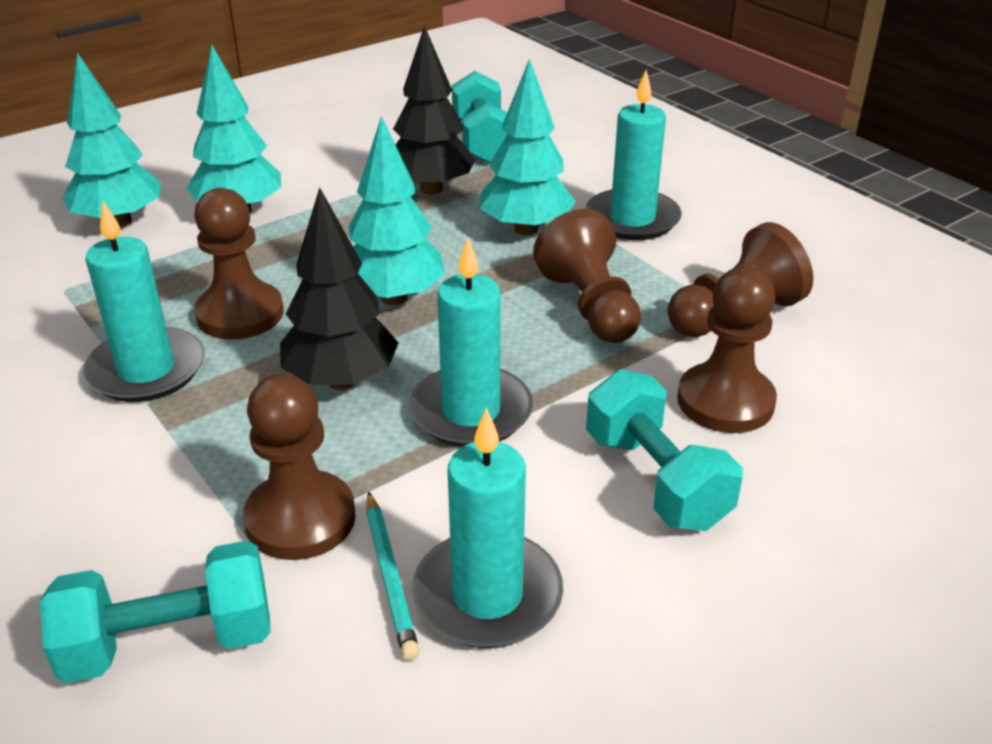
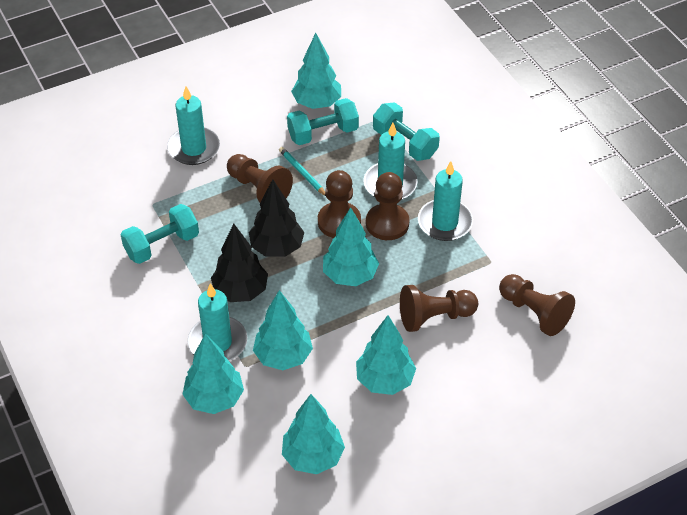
turquoise tree: 4 -> 6

